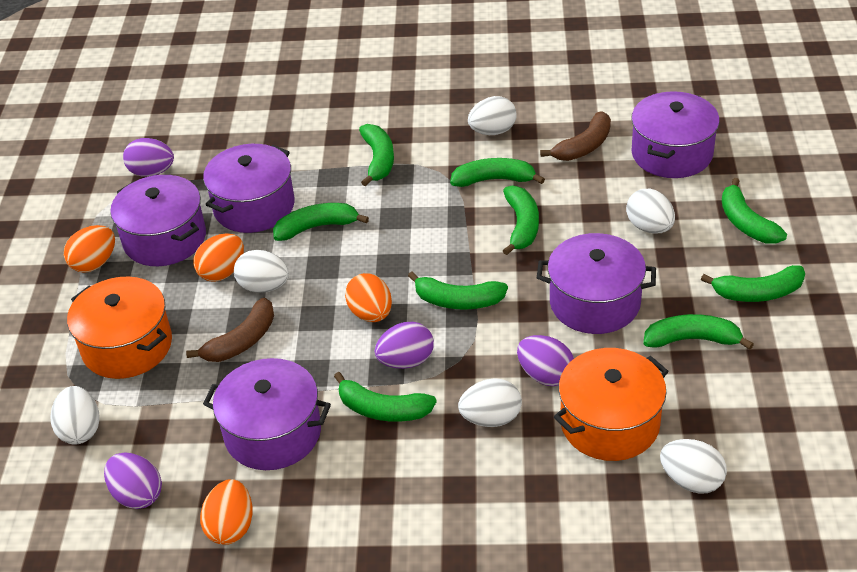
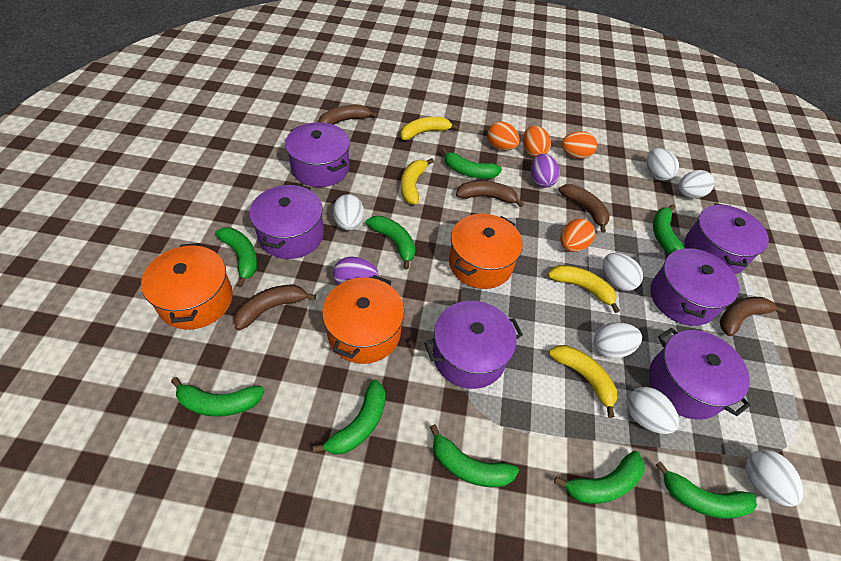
brown banana: 2 -> 5
orange pot: 2 -> 3
purple egg: 4 -> 2
purple pot: 5 -> 6
white egg: 6 -> 7
yellow banana: 0 -> 4

